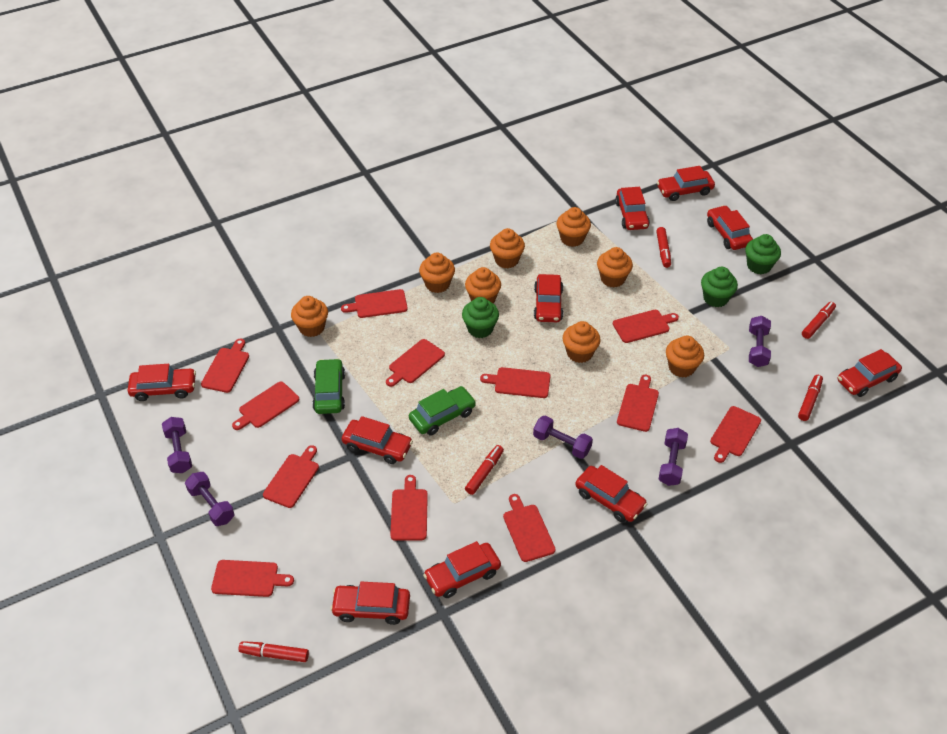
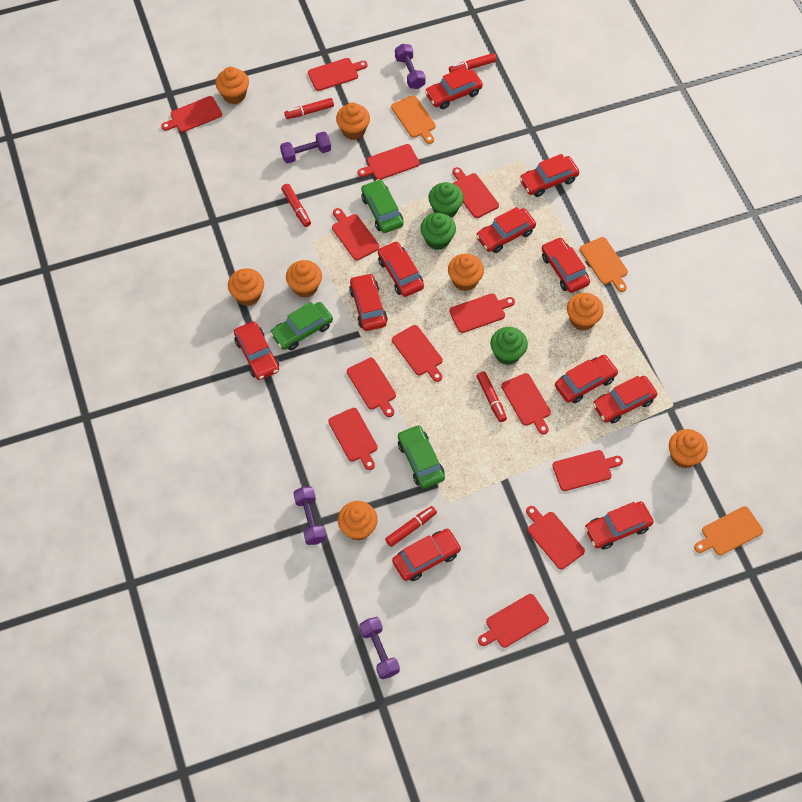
green car: 2 -> 3
orange cutting board: 0 -> 3
purple dumbbell: 5 -> 4
red car: 10 -> 11
red cutting board: 12 -> 13

